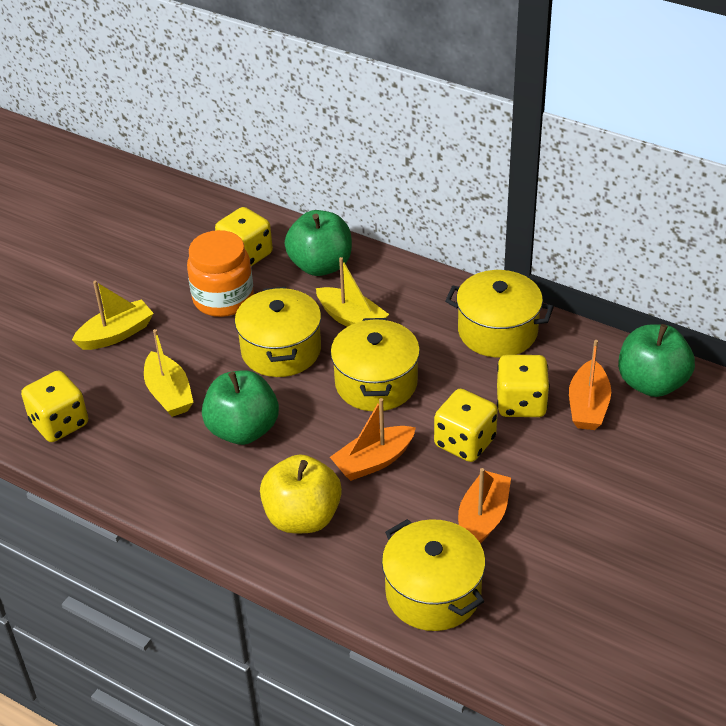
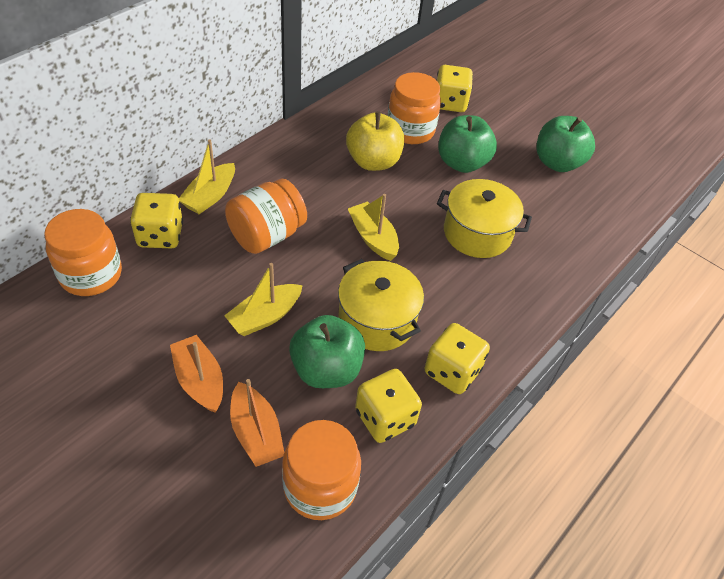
orange boat: 3 -> 2
orange jar: 1 -> 4
yellow pot: 4 -> 2

